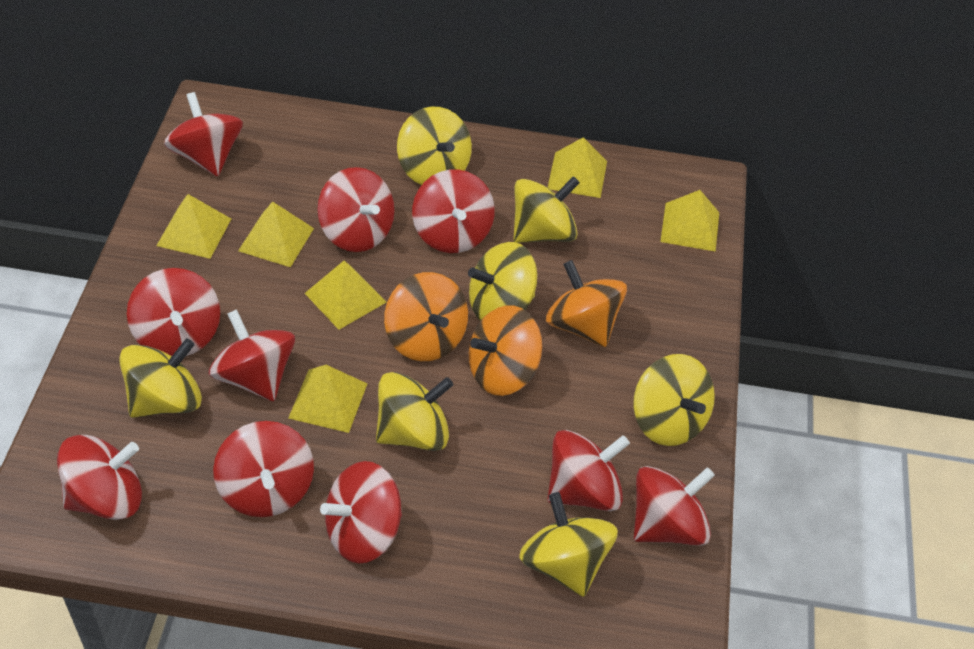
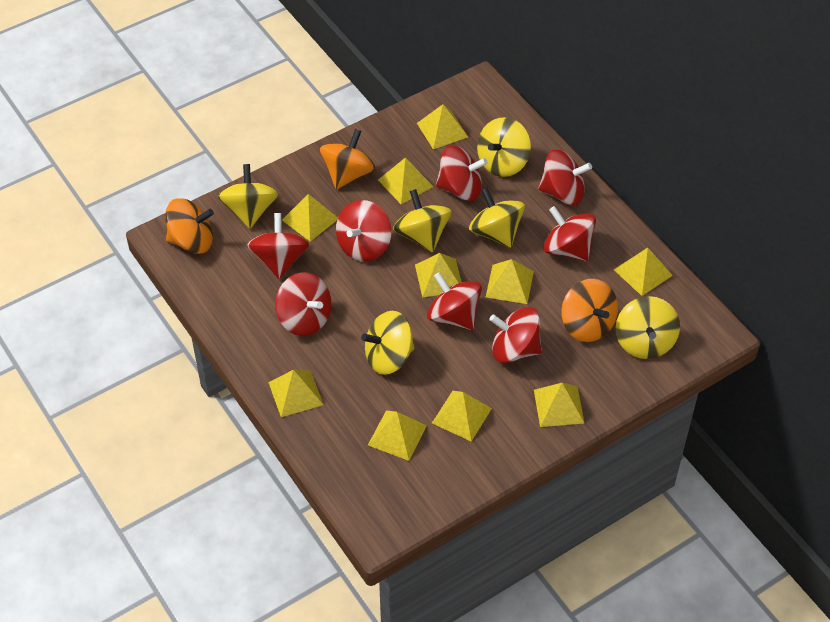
red spinning top: 10 -> 8
yellow pyramid: 6 -> 10
yellow spinning top: 7 -> 6

